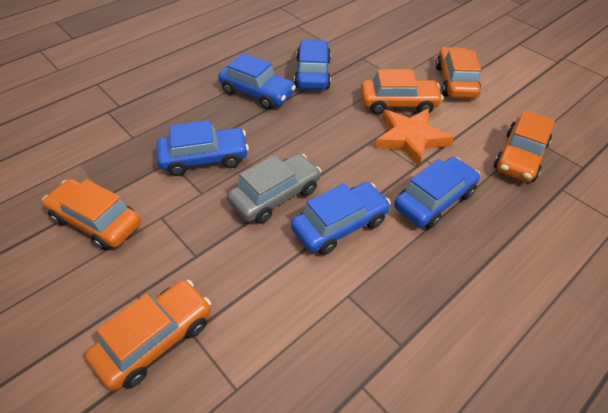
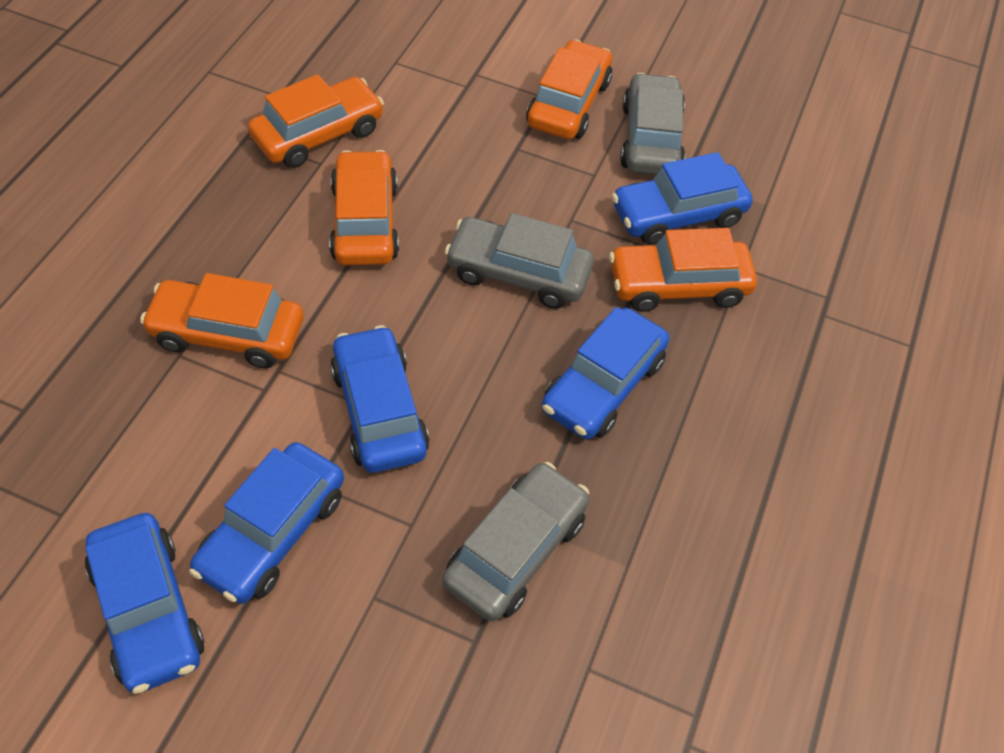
grey car: 1 -> 3
orange star: 1 -> 0

